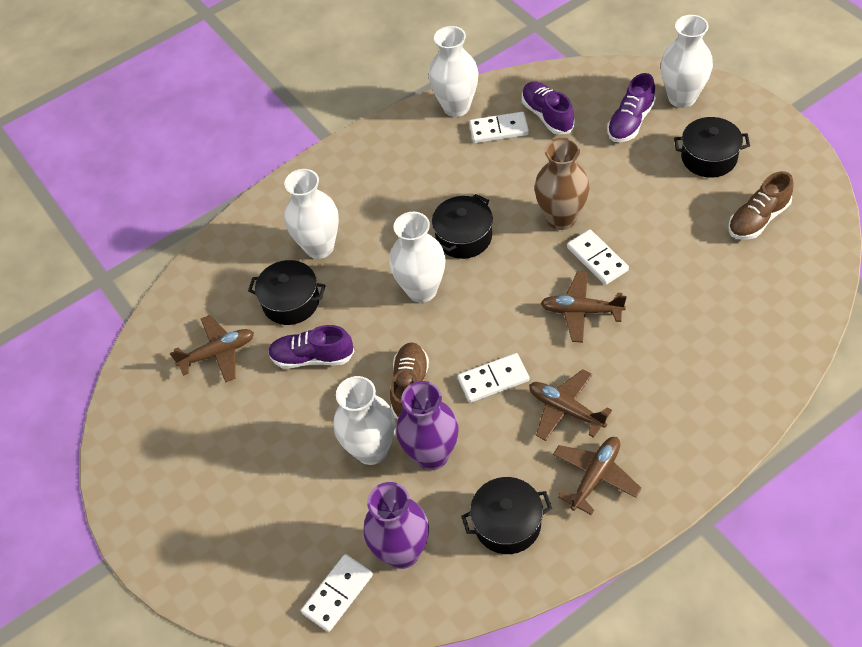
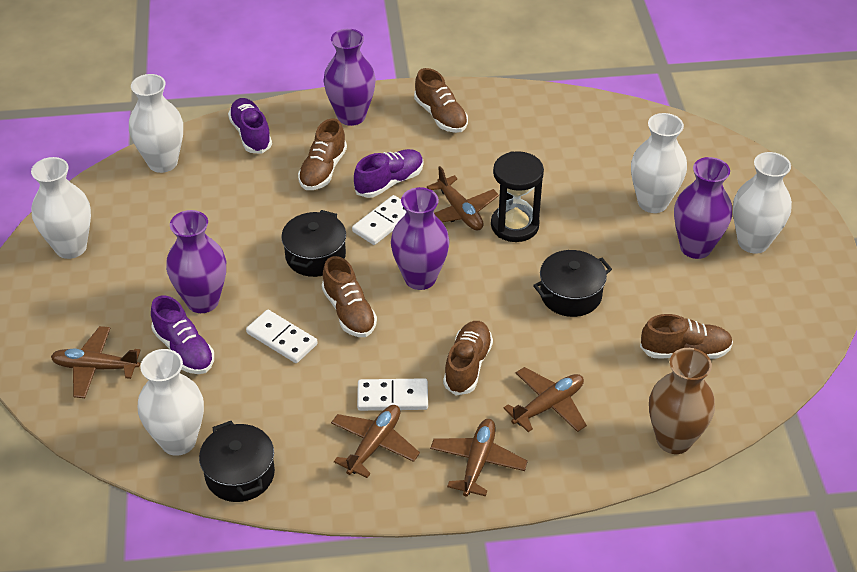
black hourglass: 0 -> 1
black pot: 4 -> 3
brown plane: 4 -> 5
brown shoe: 2 -> 5
purple vase: 2 -> 4
white domino: 4 -> 3

